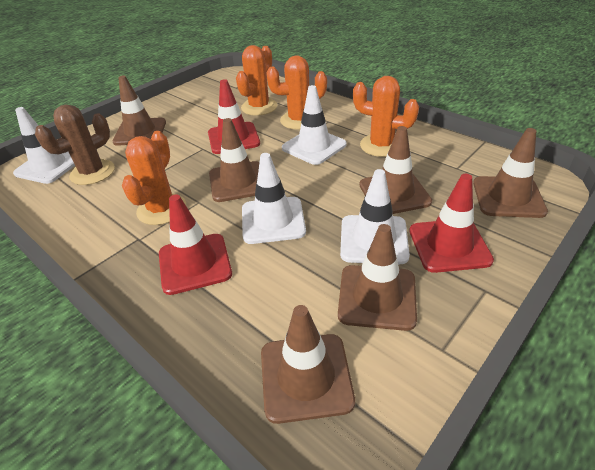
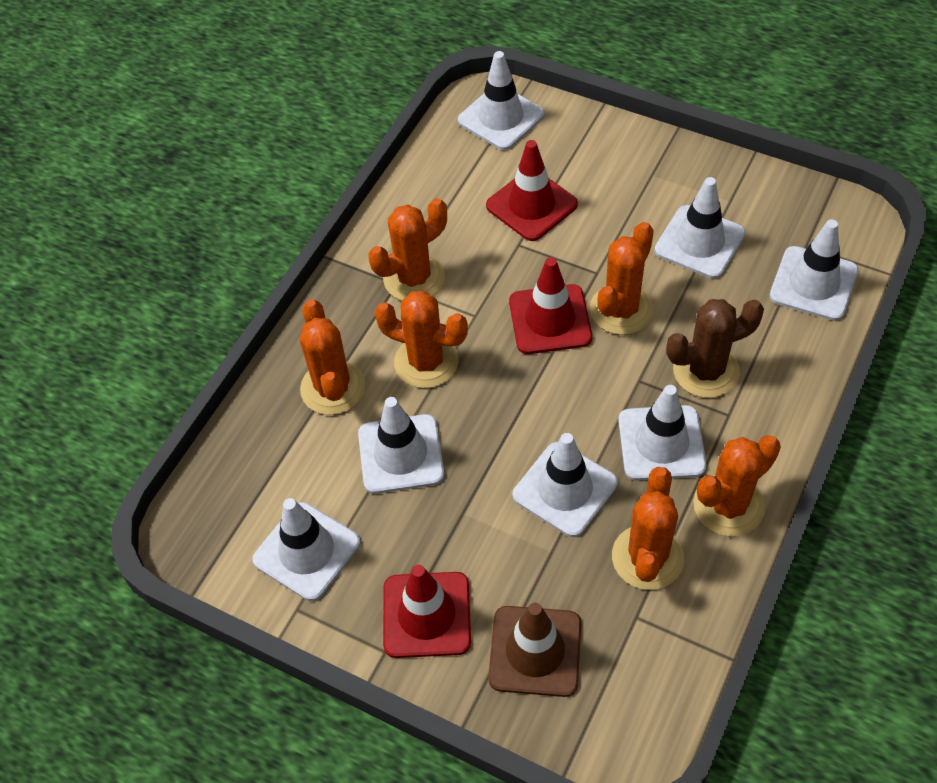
brown traffic cone: 6 -> 1
orange cactus: 4 -> 6
white traffic cone: 4 -> 7

